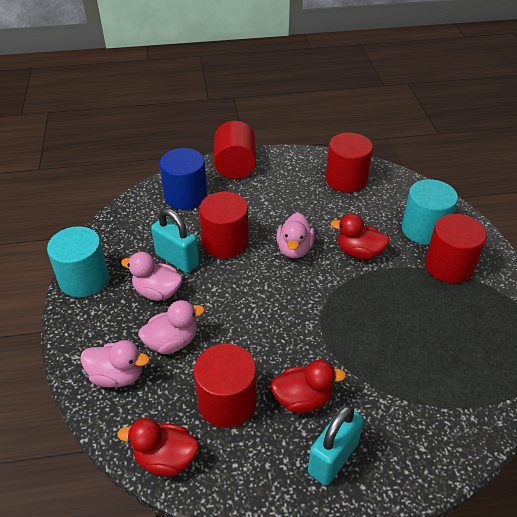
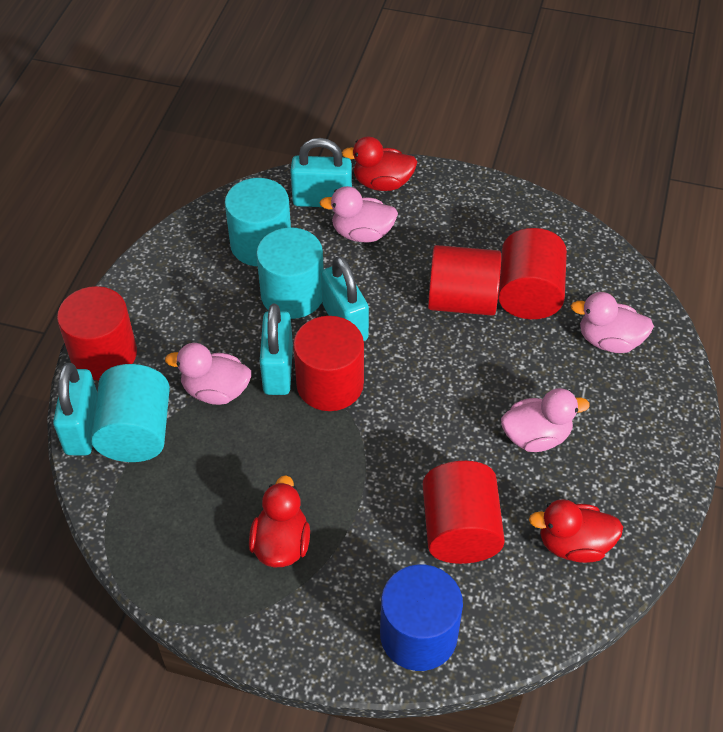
turquoise cylinder: 2 -> 3
turquoise padlock: 2 -> 4

